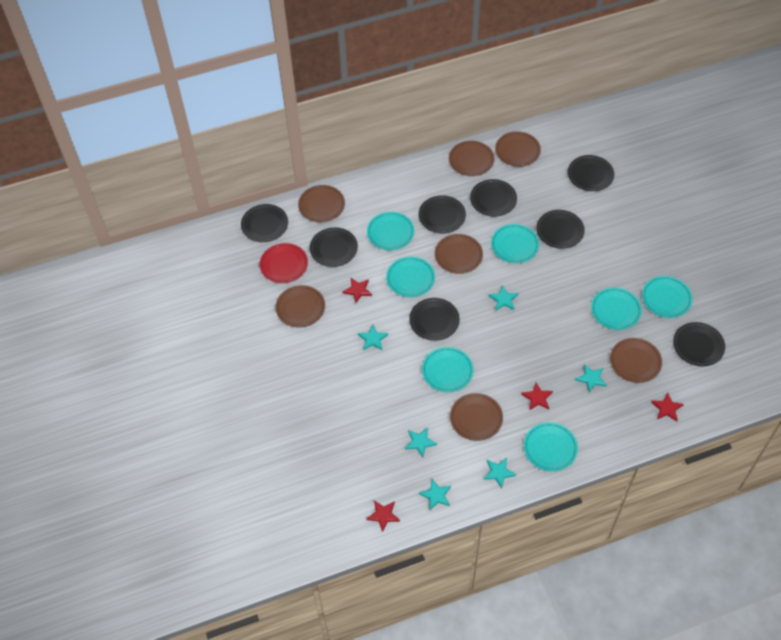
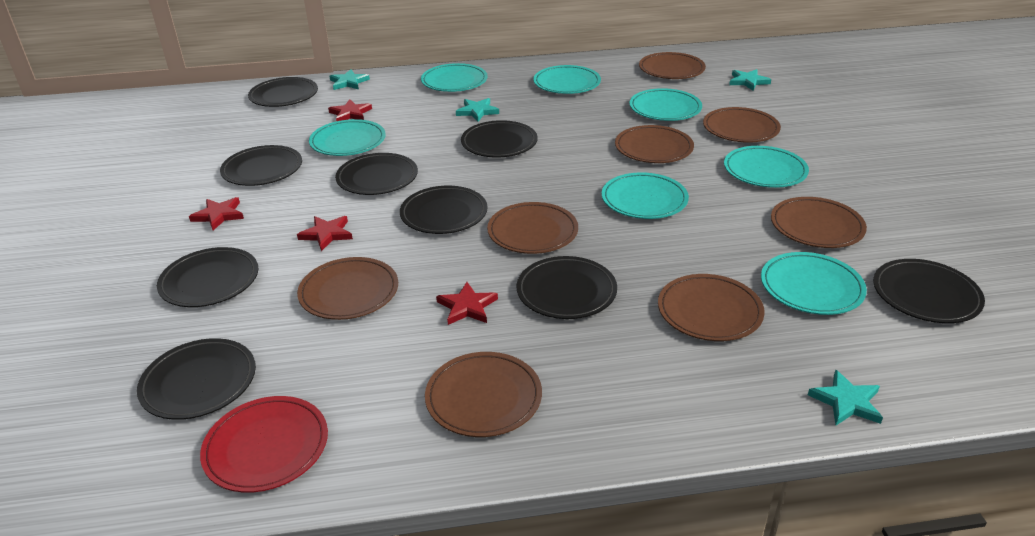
black plate: 8 -> 9
brown plate: 7 -> 8
turquoise star: 6 -> 4

